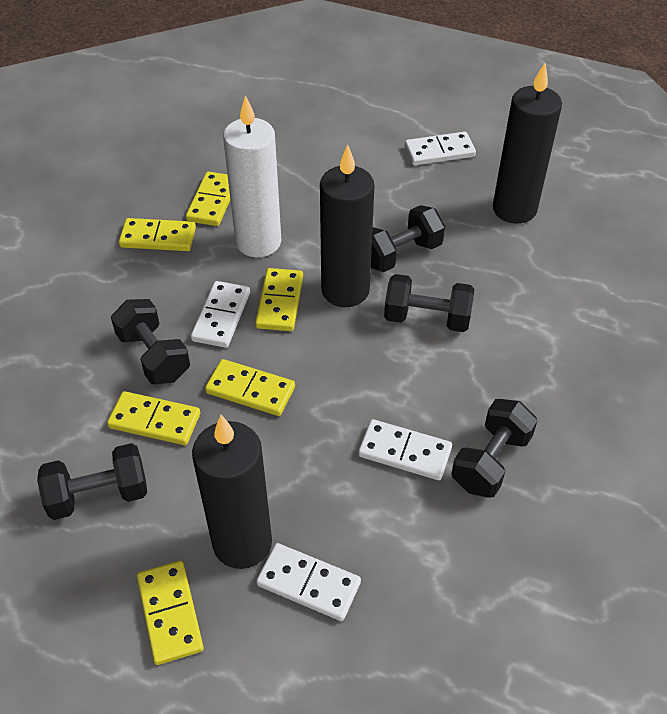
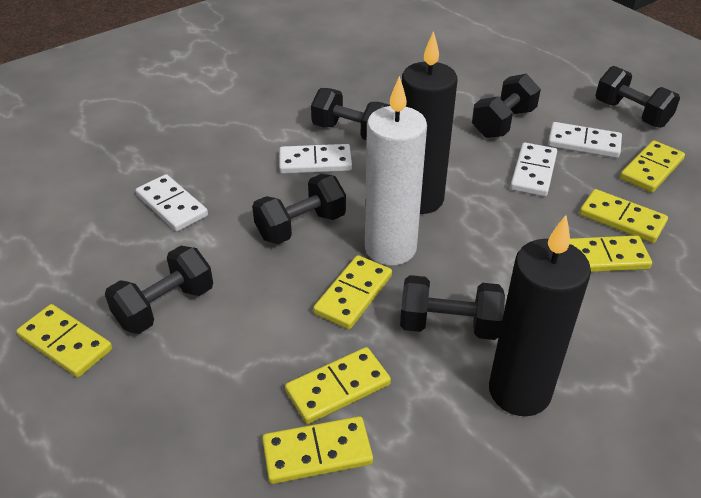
black candle: 3 -> 2
black dumbbell: 5 -> 6
yellow domino: 6 -> 7

